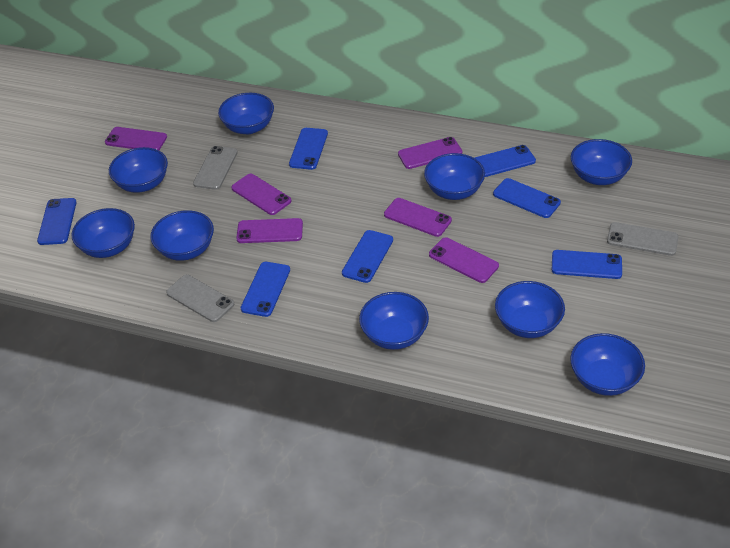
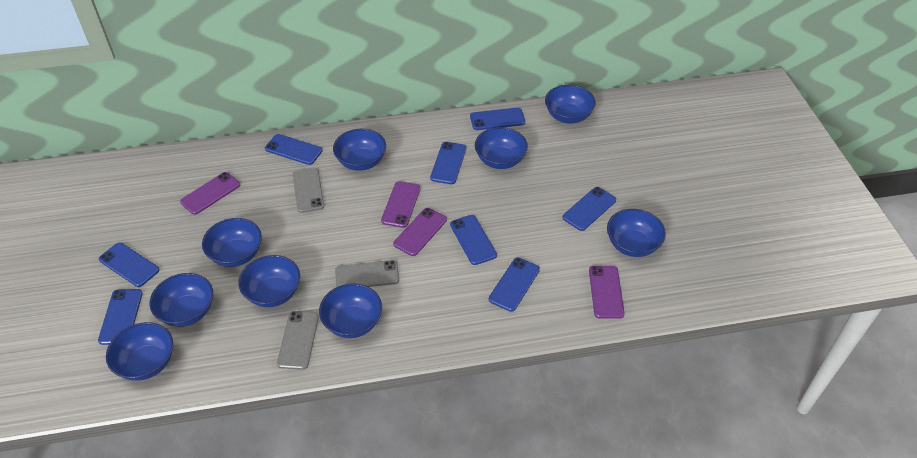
blue phone: 7 -> 8
purple phone: 6 -> 4

